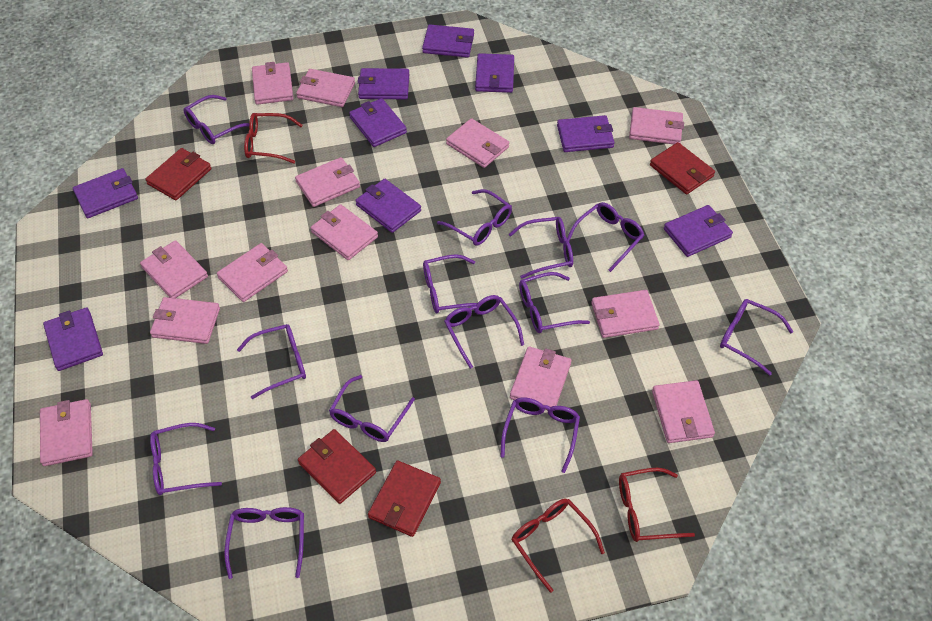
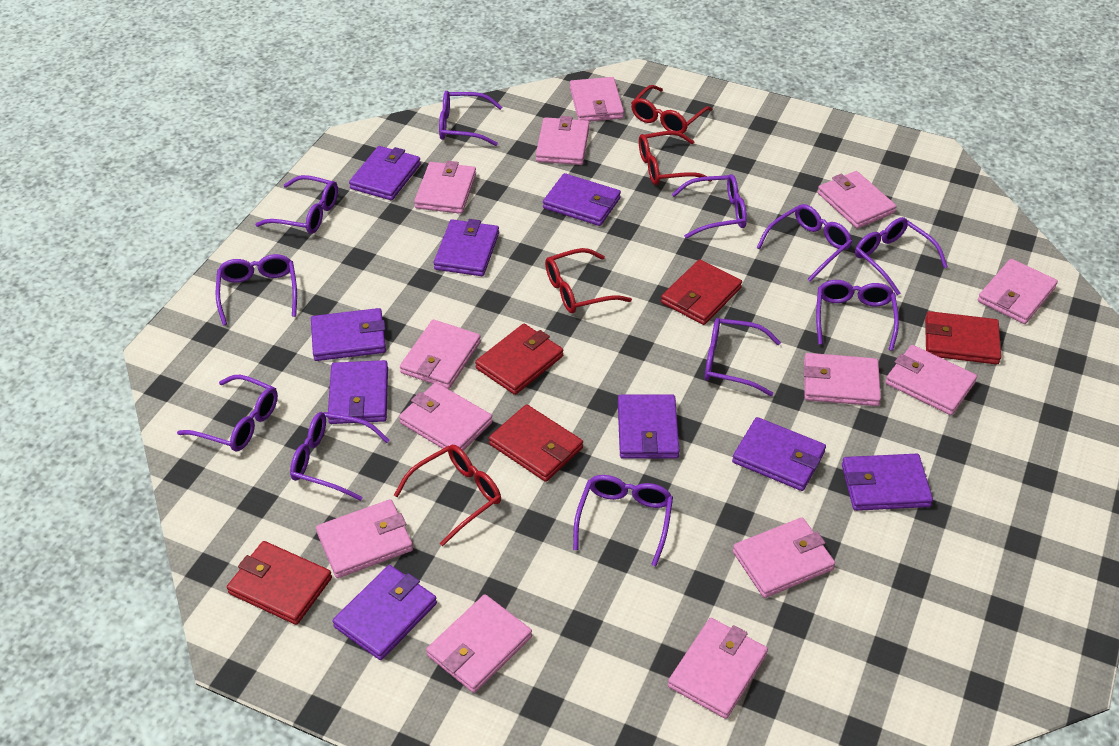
purple glasses: 13 -> 11
red glasses: 3 -> 4
red wallet: 4 -> 5

